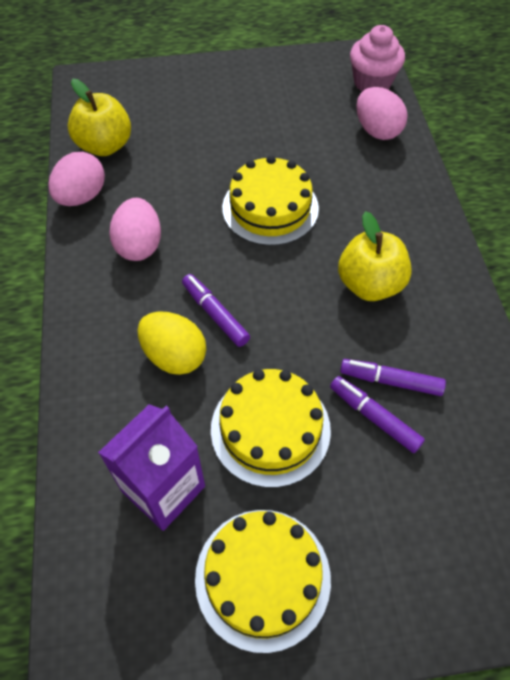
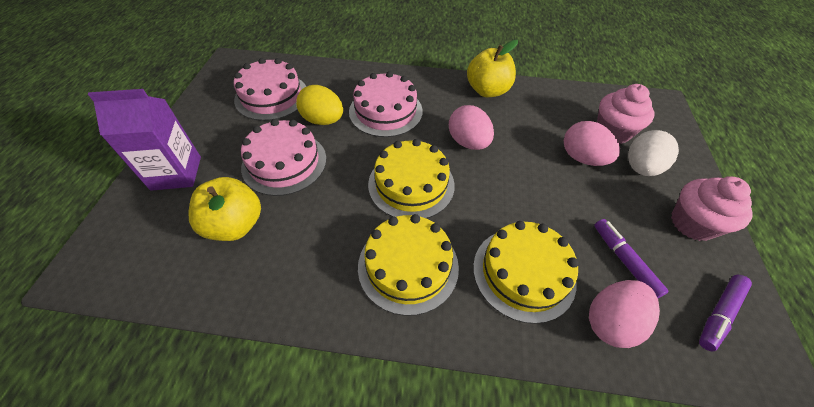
pink cake: 0 -> 3
pink cupcake: 1 -> 2
purple marker: 3 -> 2
white egg: 0 -> 1

